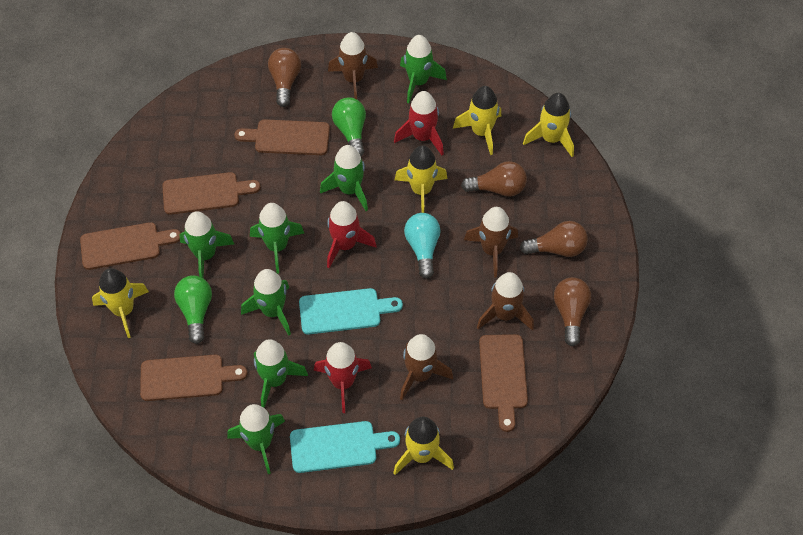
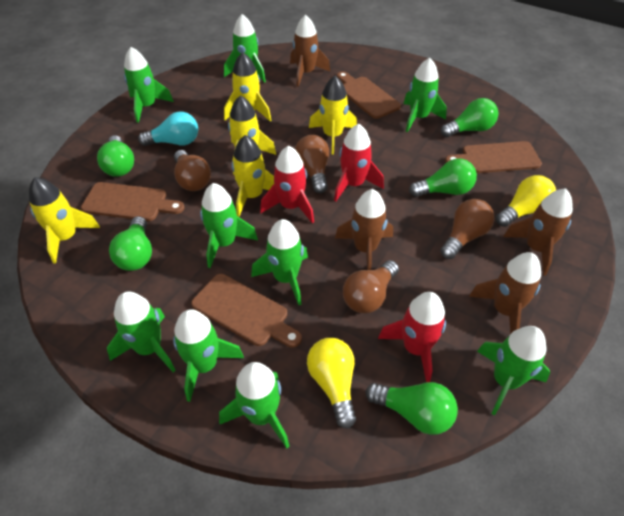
brown cutting board: 5 -> 4
green light bulb: 2 -> 5
green rocket: 7 -> 9
turquoise cutting board: 2 -> 0
yellow light bulb: 0 -> 2

